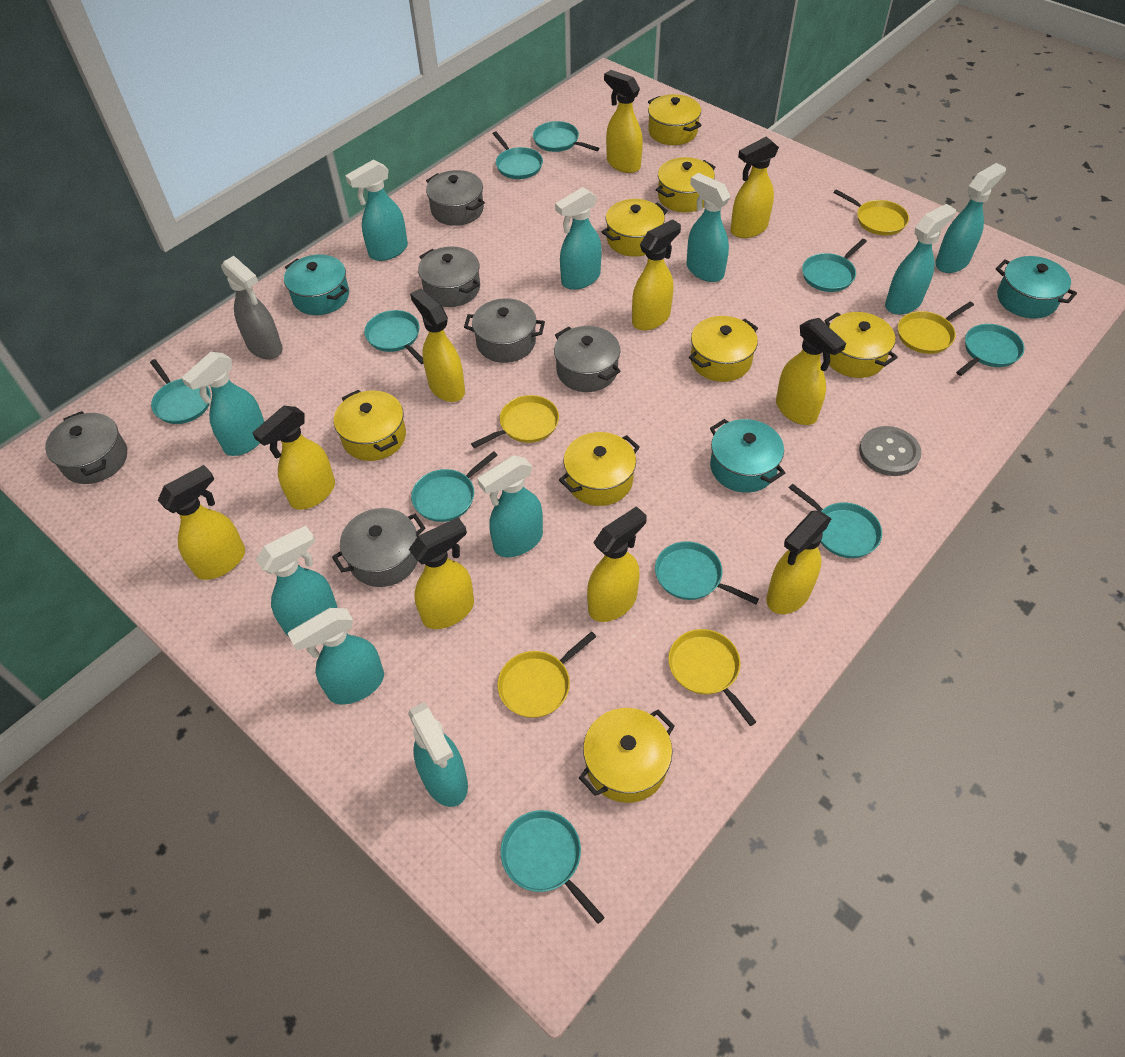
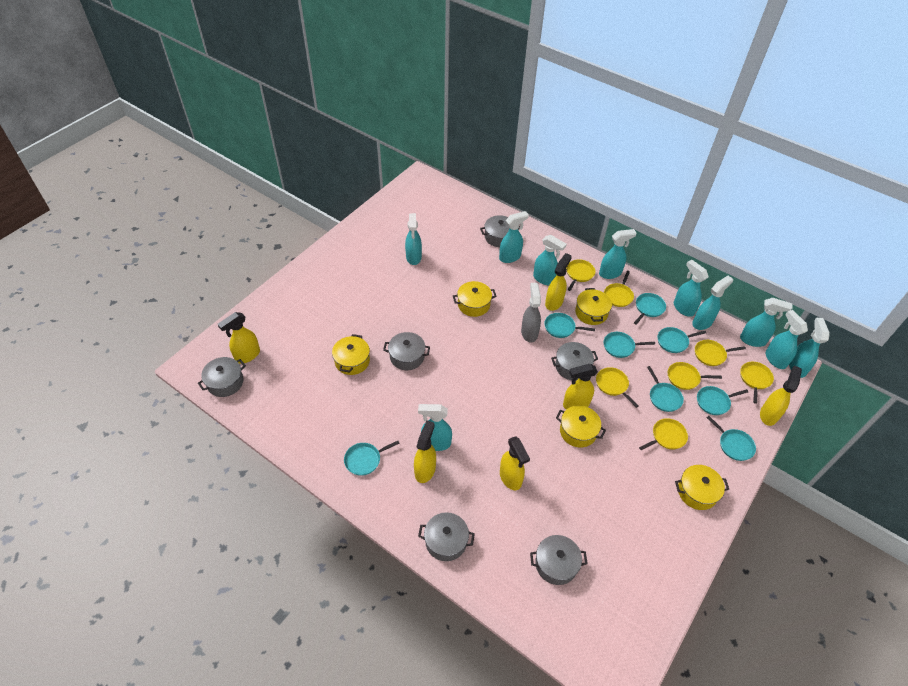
grey button: 1 -> 0
turquoise pan: 10 -> 8
turquoise pot: 3 -> 0
yellow pan: 5 -> 7
yellow pot: 8 -> 5
yellow spray bottle: 10 -> 6

